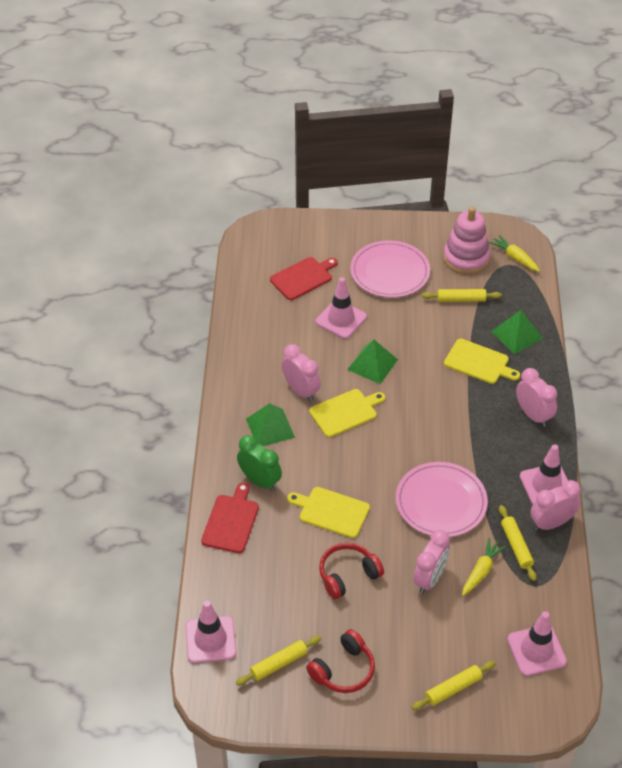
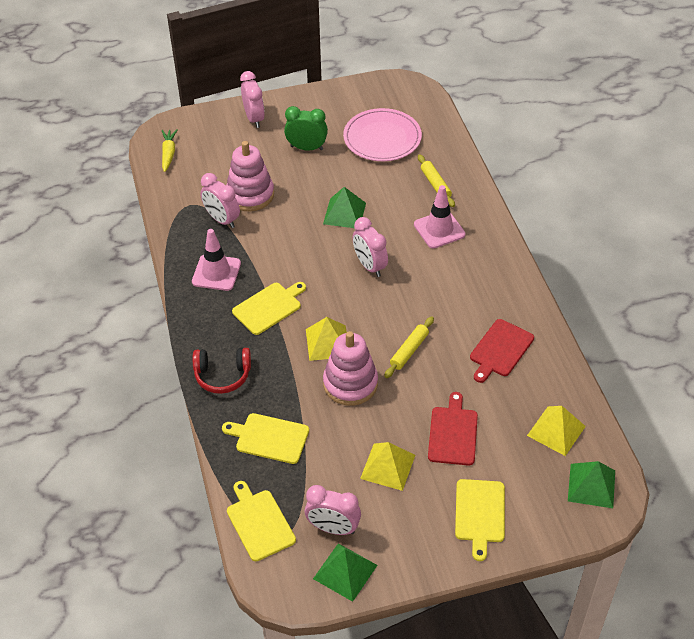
pink plate: 2 -> 1
pink stacking toy: 1 -> 2
pink traffic cone: 4 -> 2
red headphones: 2 -> 1
yellow carrot: 2 -> 1
yellow cutting board: 3 -> 4
yellow pyramid: 0 -> 3
yellow rolling pin: 4 -> 2

